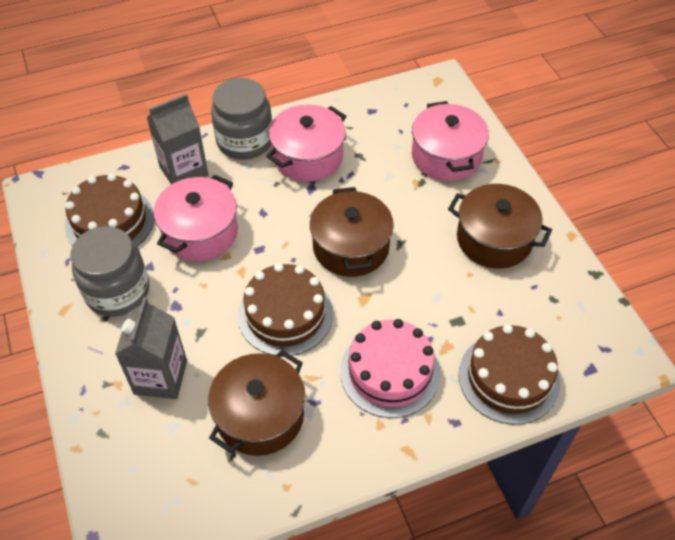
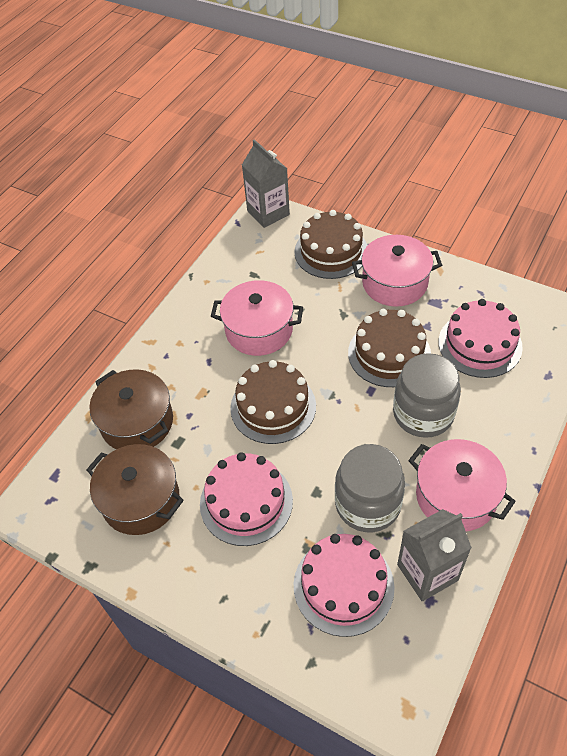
brown pot: 3 -> 2
pink cake: 1 -> 3

